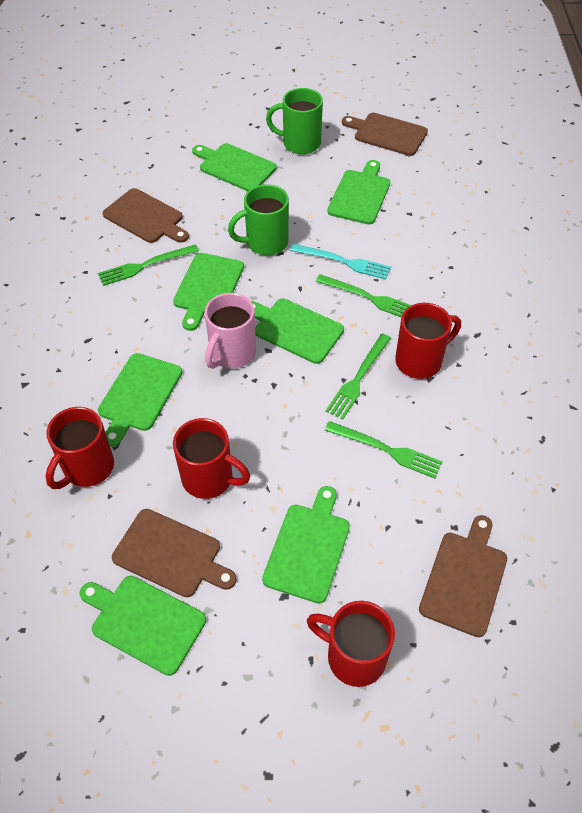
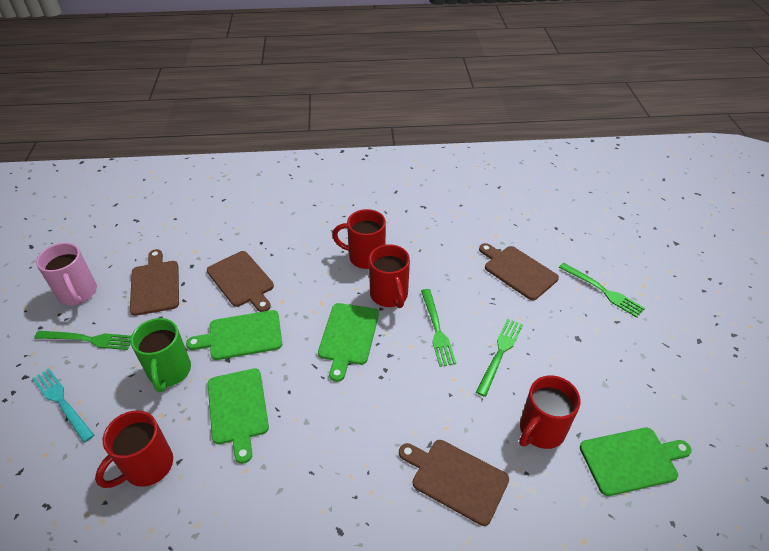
green cutting board: 7 -> 4
green mug: 2 -> 1

